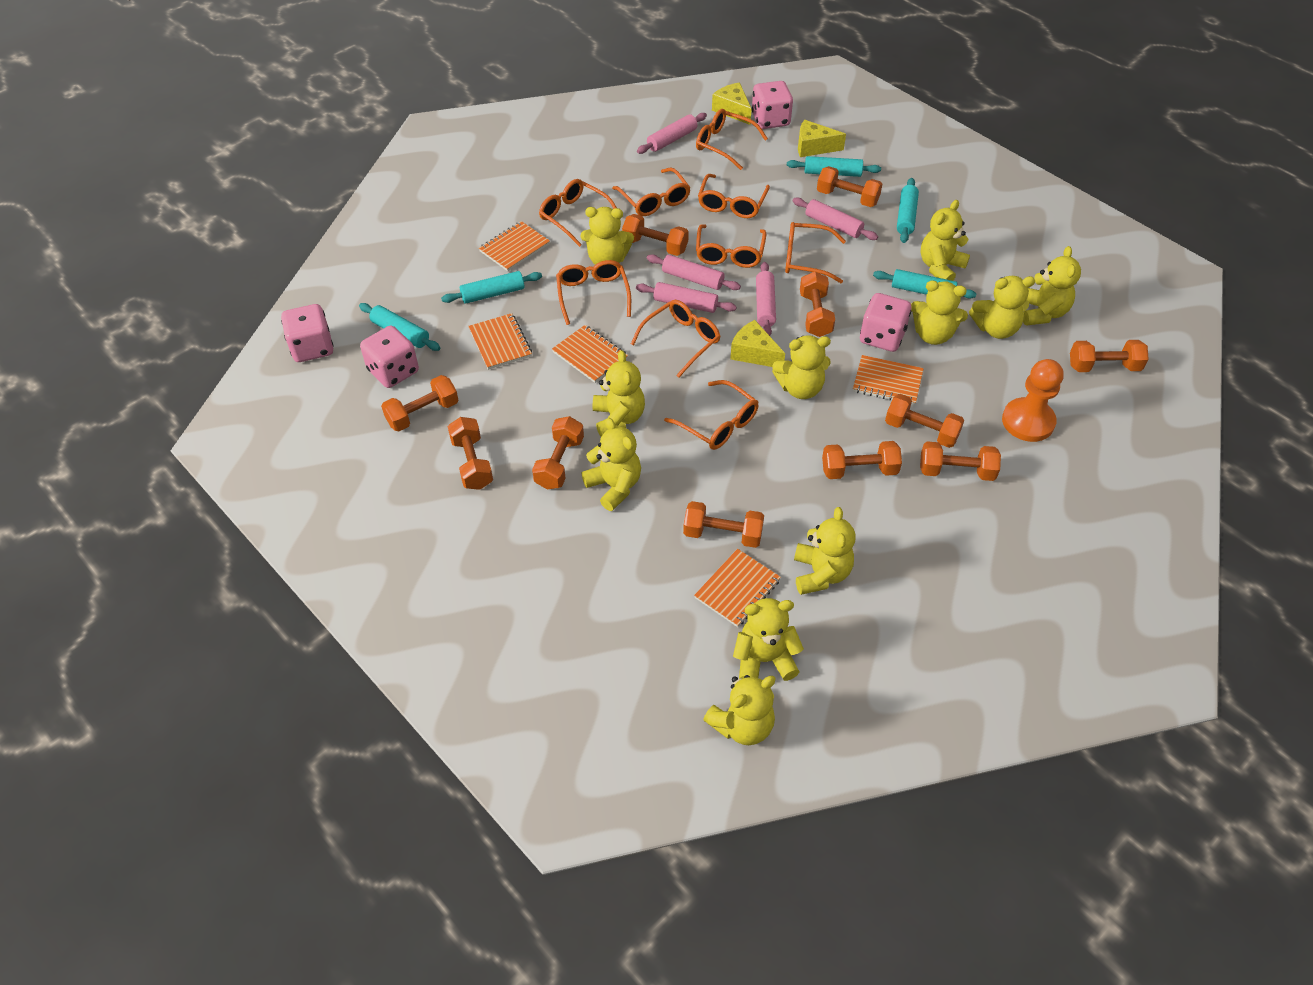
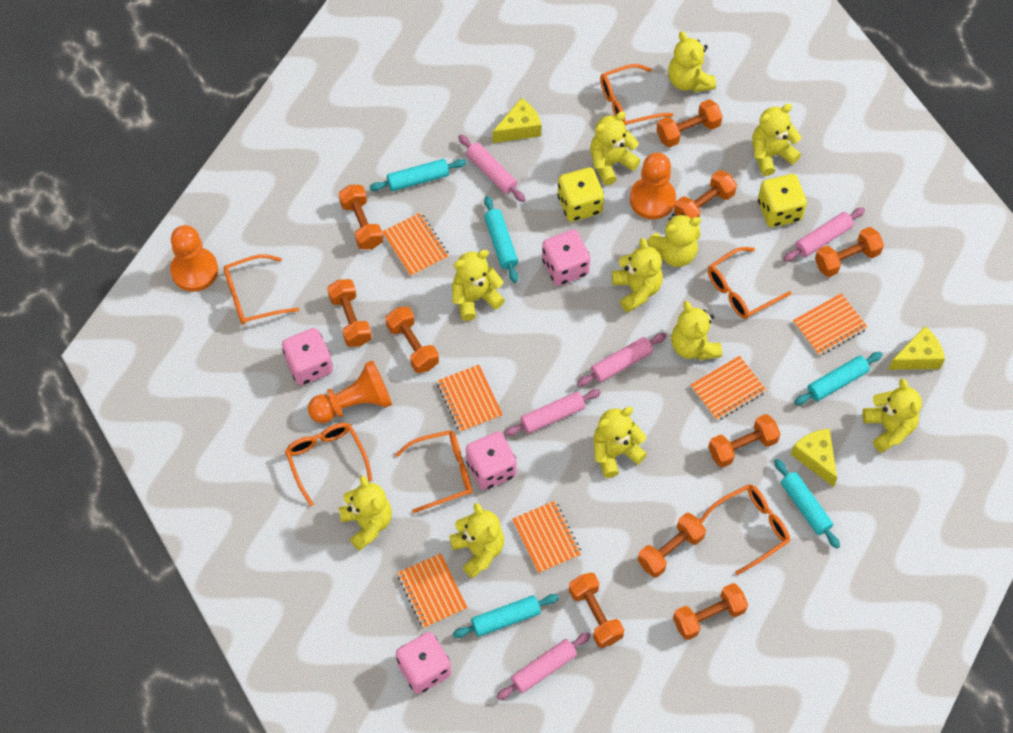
orange dumbbell: 11 -> 10
orange glasses: 9 -> 6
orange notebook: 5 -> 6
orange pawn: 1 -> 3
yellow dice: 0 -> 2

